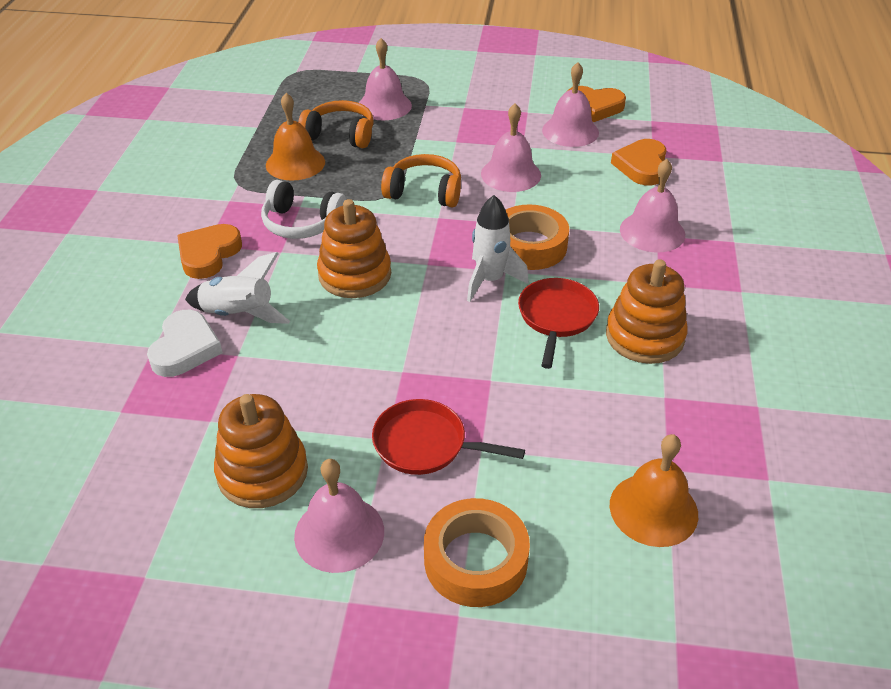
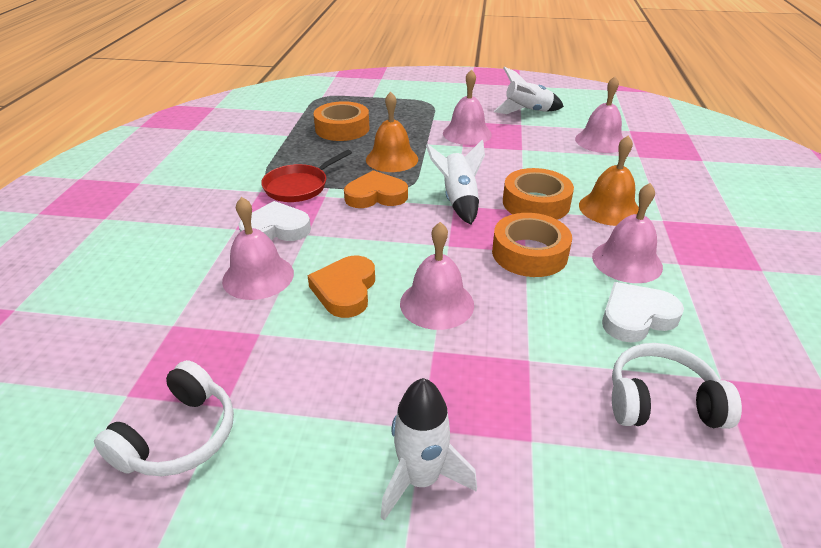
orange headphones: 2 -> 0
orange heart: 3 -> 2
orange stacking toy: 3 -> 0
orange tape: 2 -> 3
red pan: 2 -> 1
white headphones: 1 -> 2
white heart: 1 -> 2
white rocket: 2 -> 3

